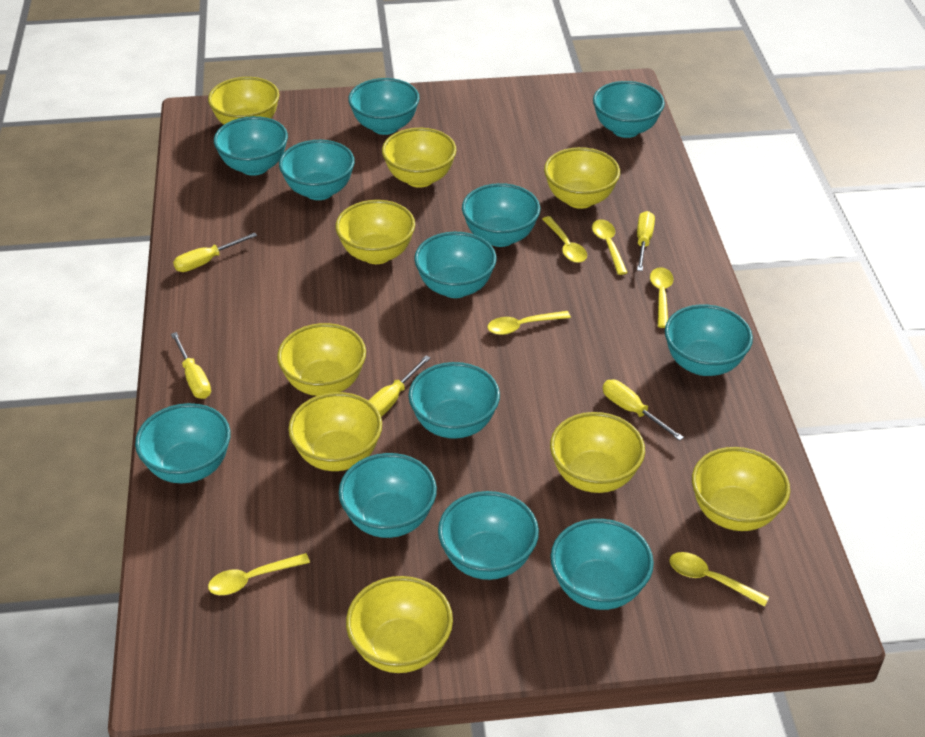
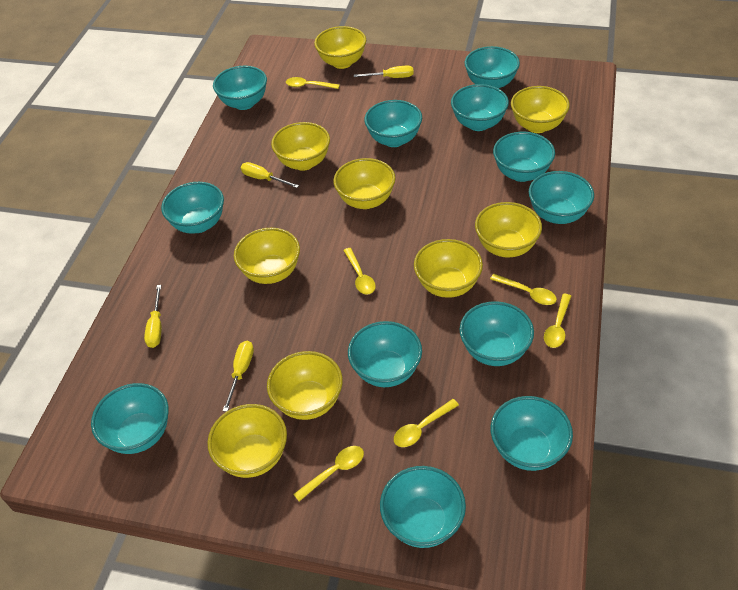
yellow screwdriver: 5 -> 4

